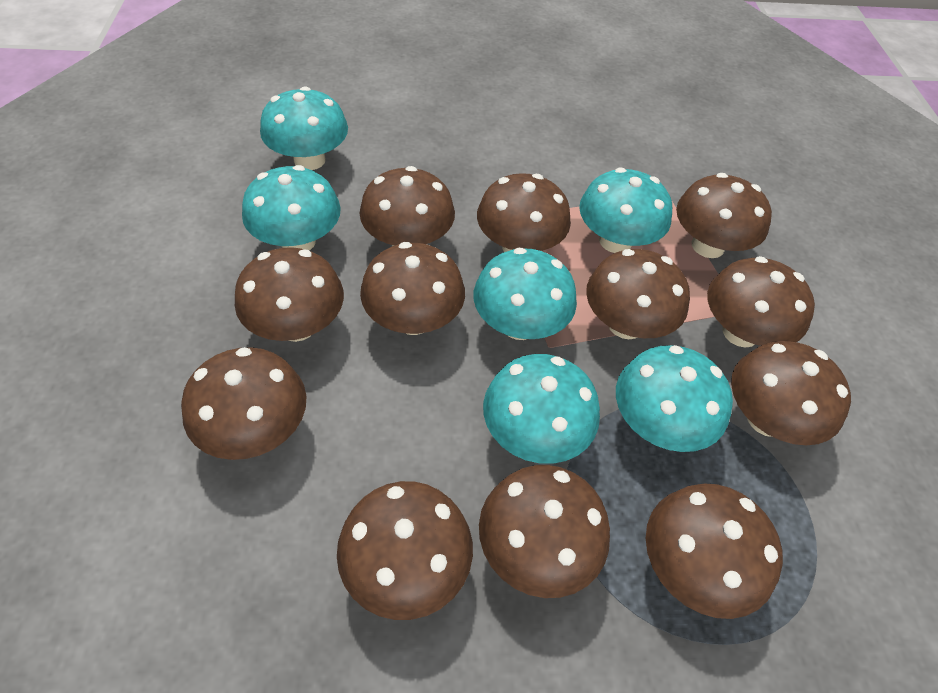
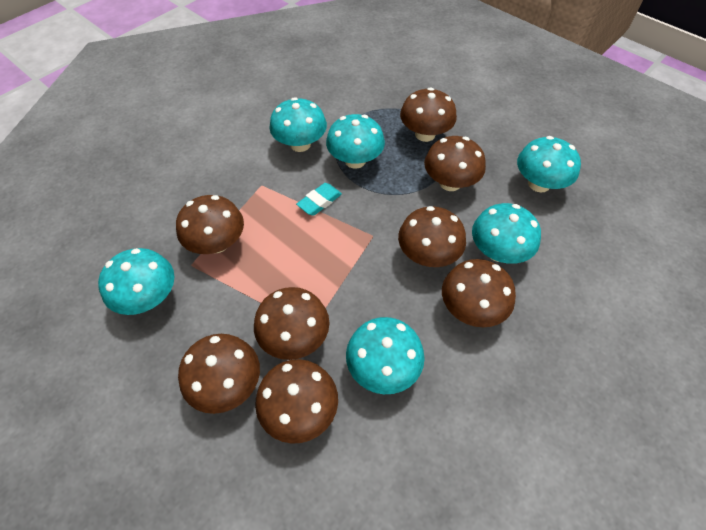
brown mushroom: 12 -> 8
turquoise eraser: 0 -> 1

